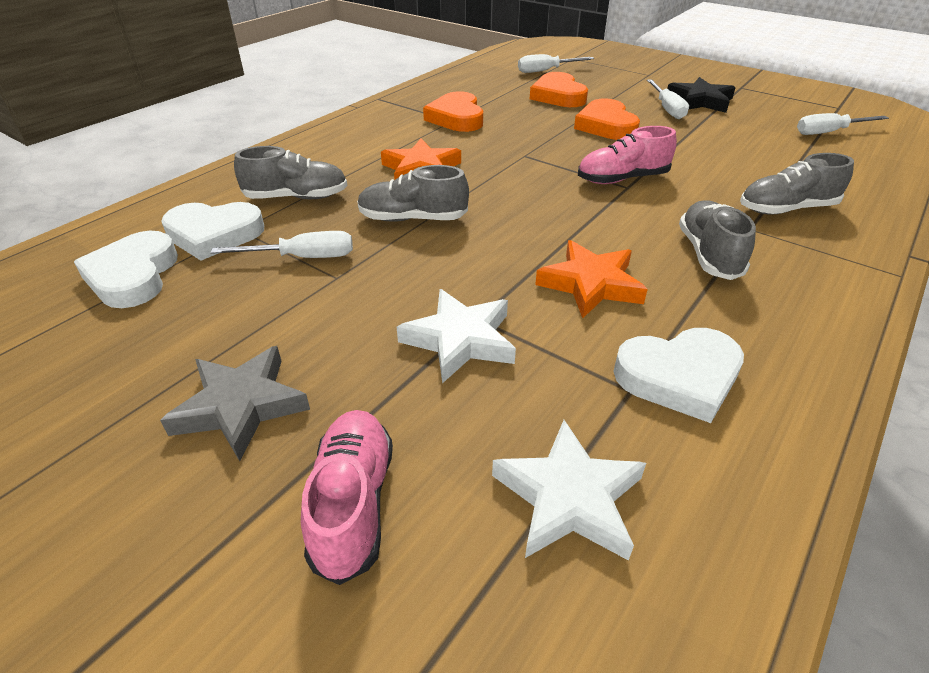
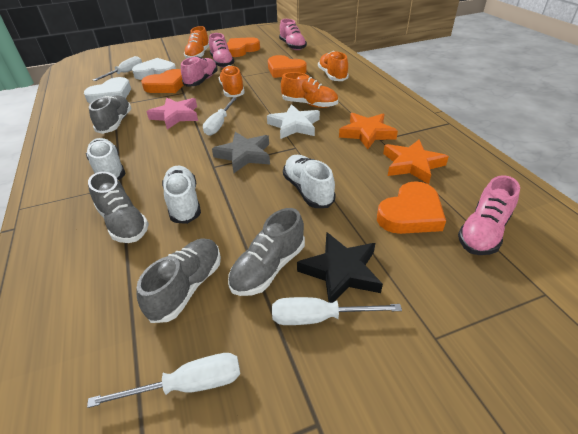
orange heart: 3 -> 4
orange shoe: 0 -> 4
pink shoe: 2 -> 4
pink star: 0 -> 1
white heart: 3 -> 2
white shoe: 0 -> 3
white star: 2 -> 1

